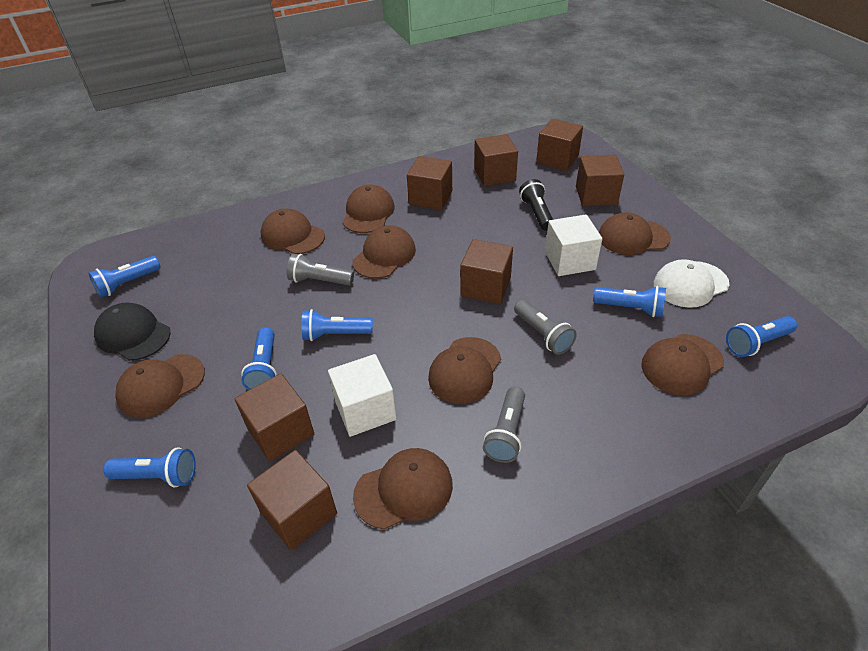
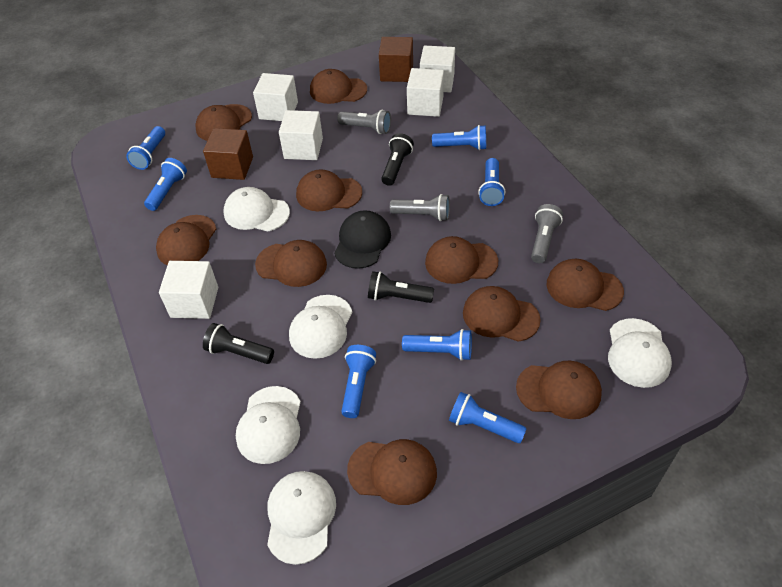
black flashlight: 1 -> 3
blue flashlight: 6 -> 7
brown cap: 8 -> 10
brown cube: 7 -> 2
white cap: 1 -> 5
white cube: 2 -> 5

